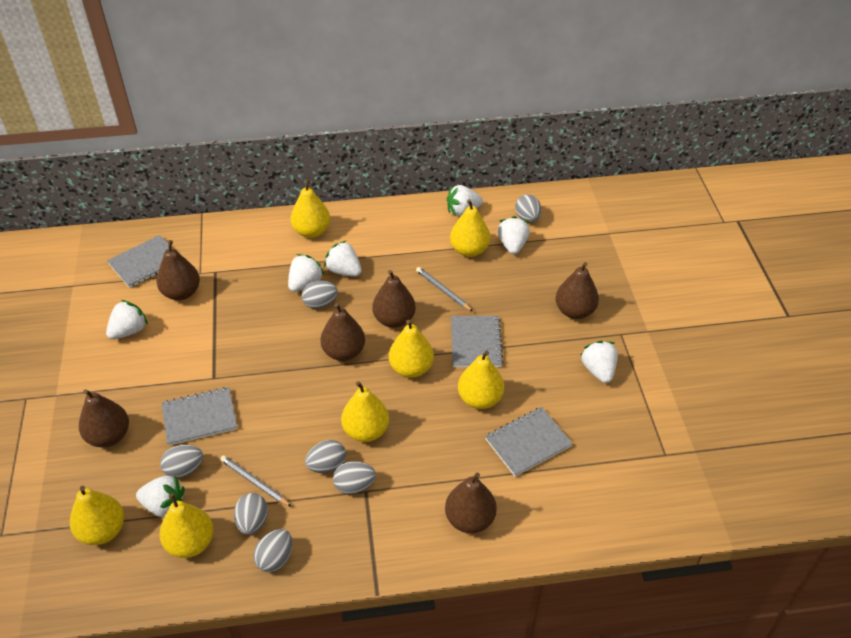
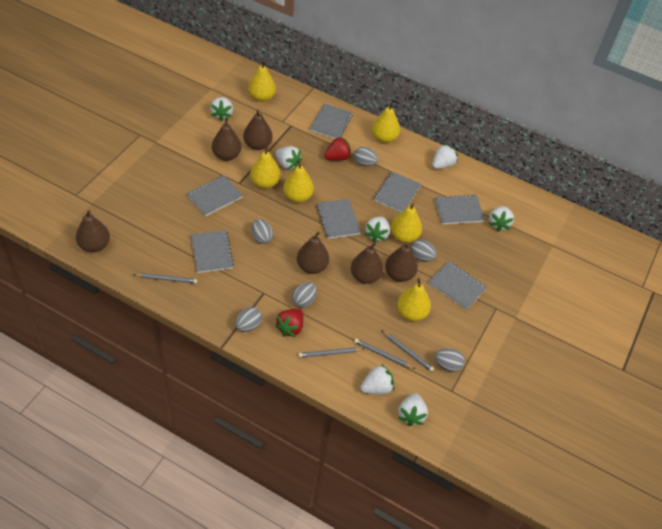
grey egg: 7 -> 6
grey notebook: 4 -> 7
grey pencil: 2 -> 4
red strawberry: 0 -> 2
yellow pear: 7 -> 6

